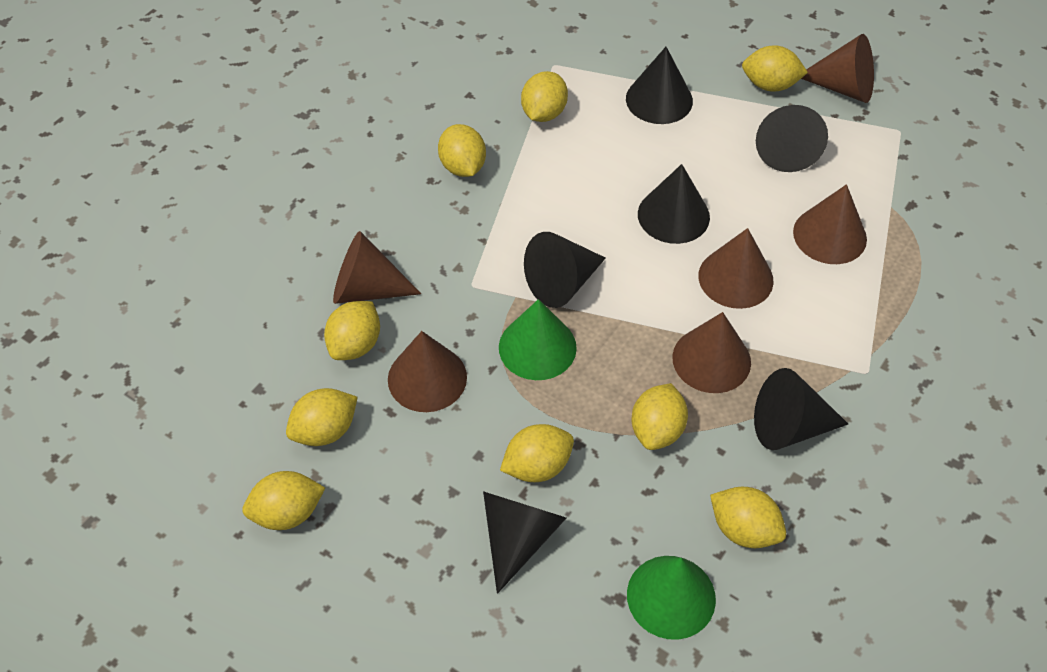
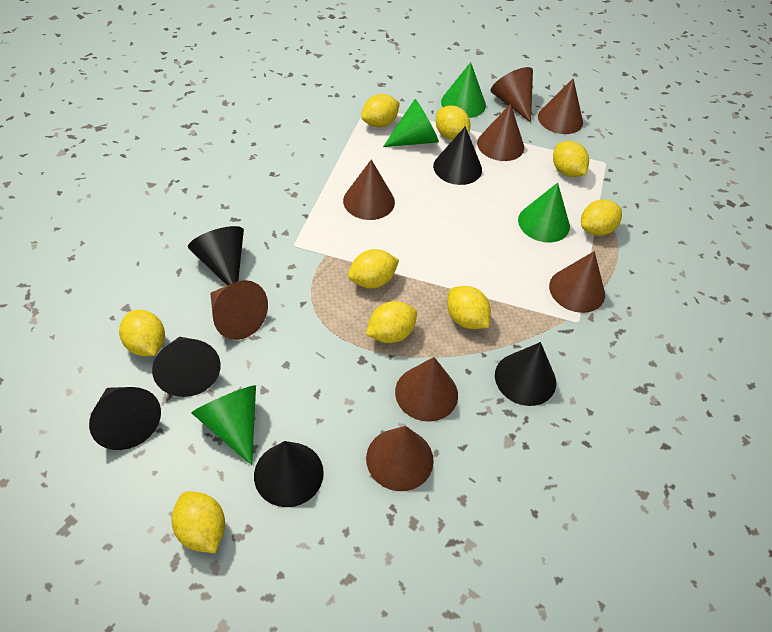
brown cone: 6 -> 8
green cone: 2 -> 4

